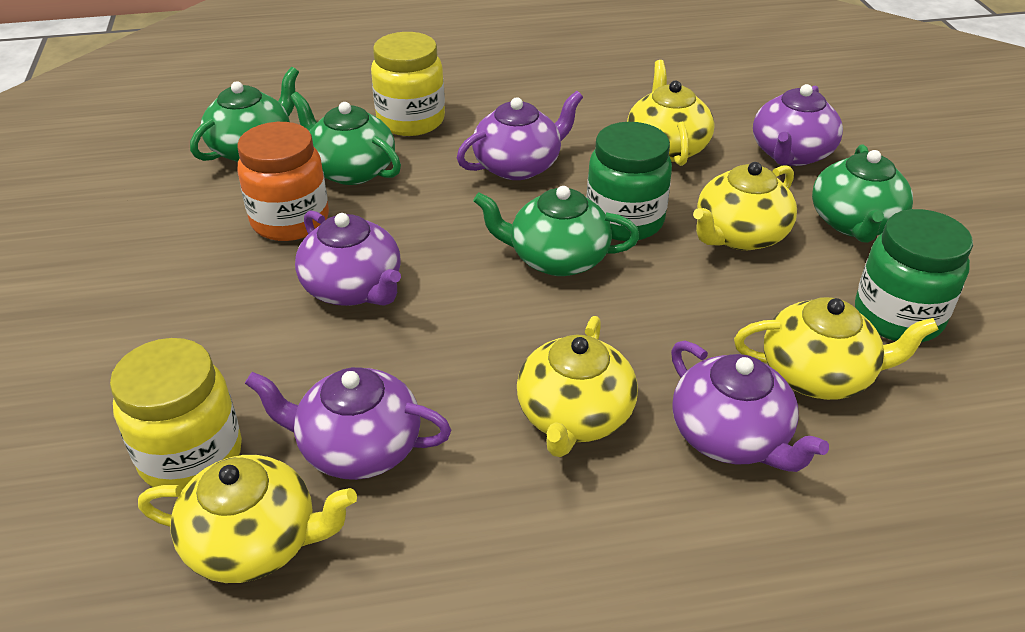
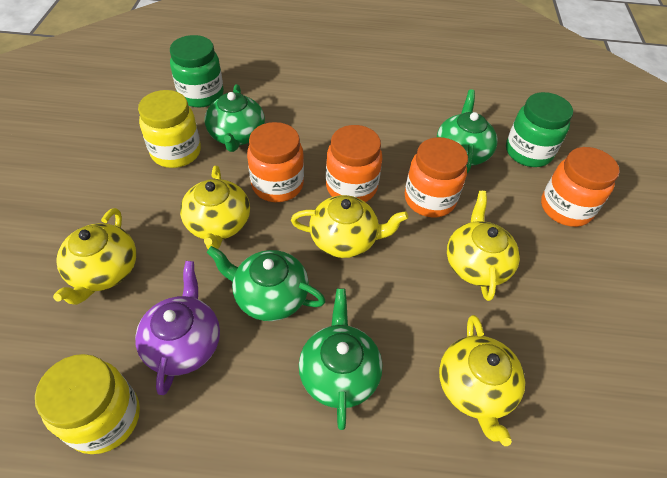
orange jar: 1 -> 4
purple teapot: 5 -> 1

